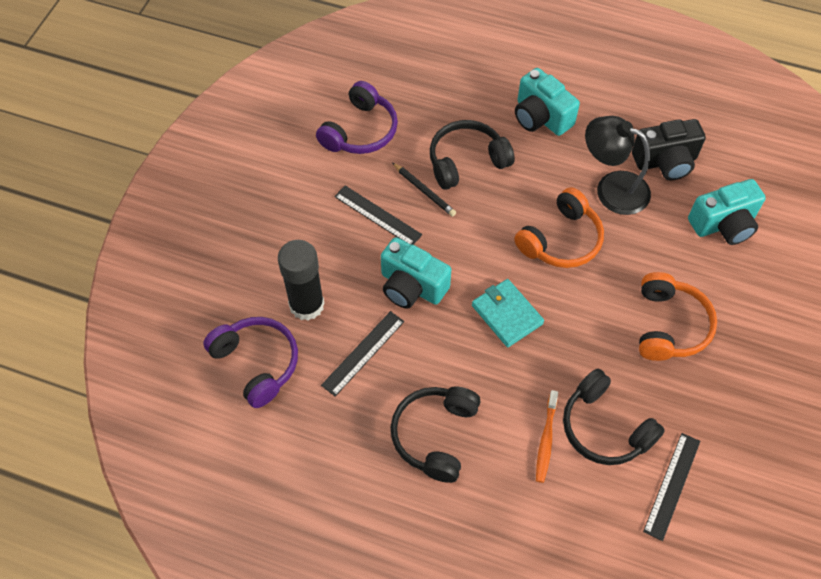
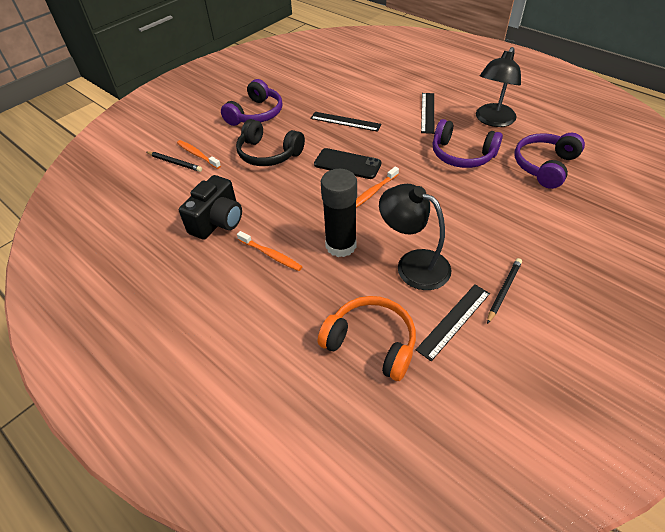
black headphones: 3 -> 1
black lamp: 1 -> 2
black pencil: 1 -> 2
black phone: 0 -> 1
orange headphones: 2 -> 1
orange toothbrush: 1 -> 3
purple headphones: 2 -> 3
turquoise camera: 3 -> 0
turquoise wallet: 1 -> 0

